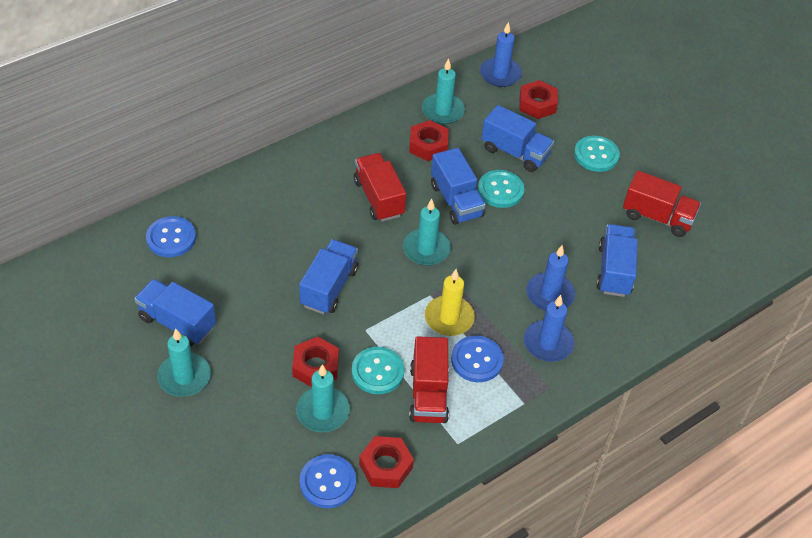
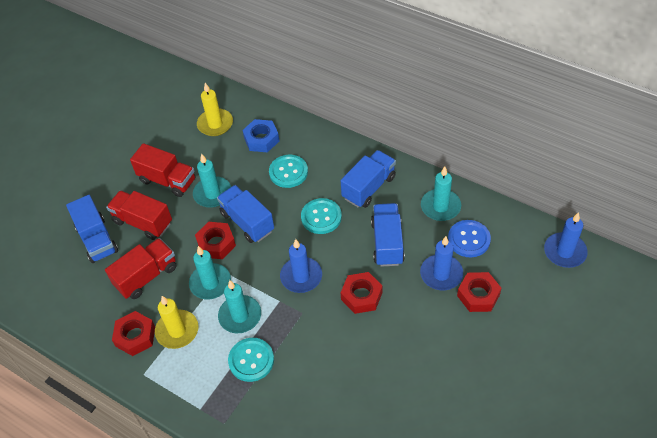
blue button: 3 -> 1
blue nut: 0 -> 1
blue truck: 5 -> 4
yellow candle: 1 -> 2

